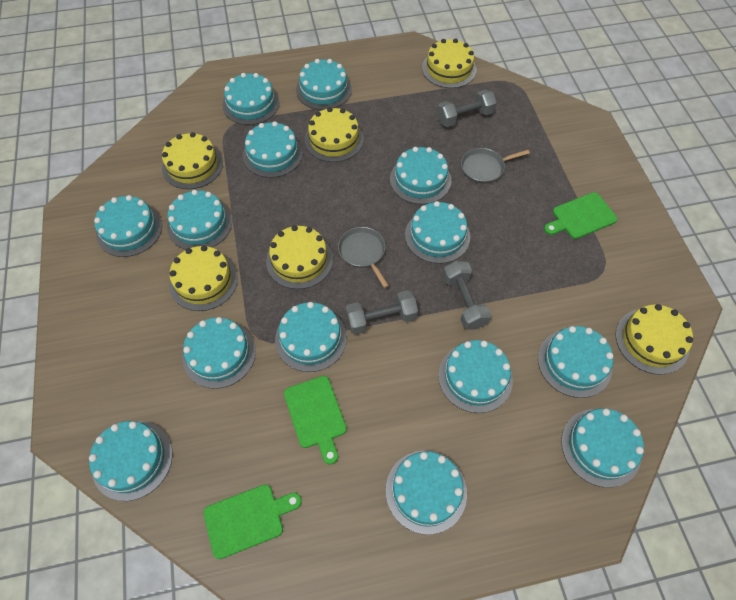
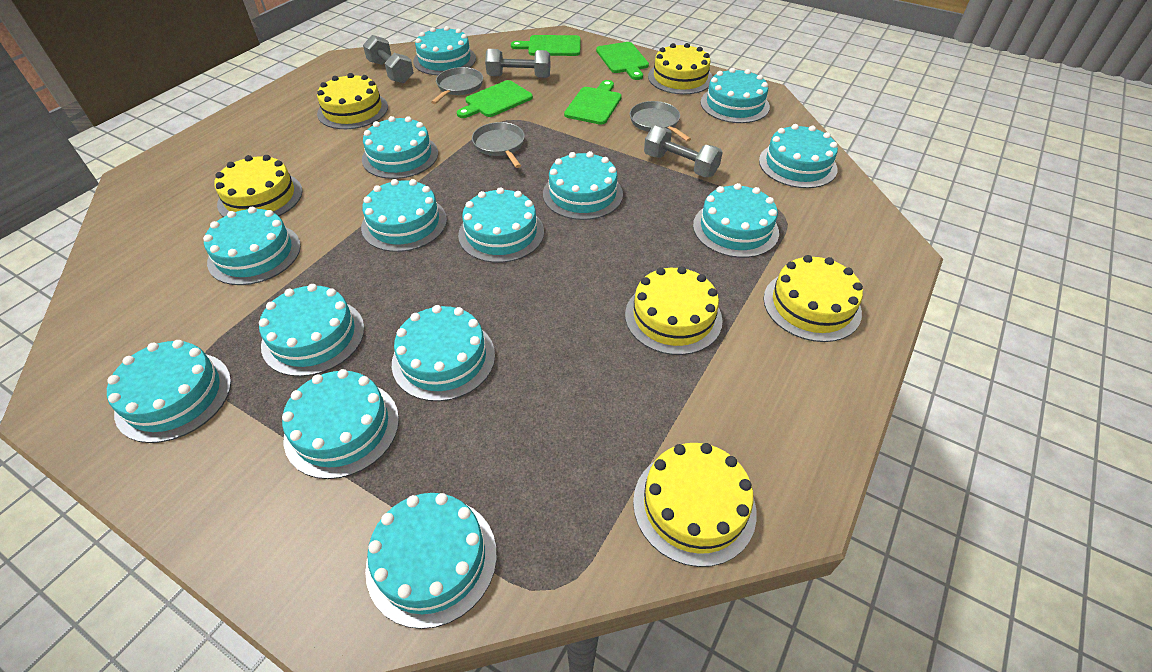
green cutting board: 3 -> 4
grey pan: 2 -> 3

